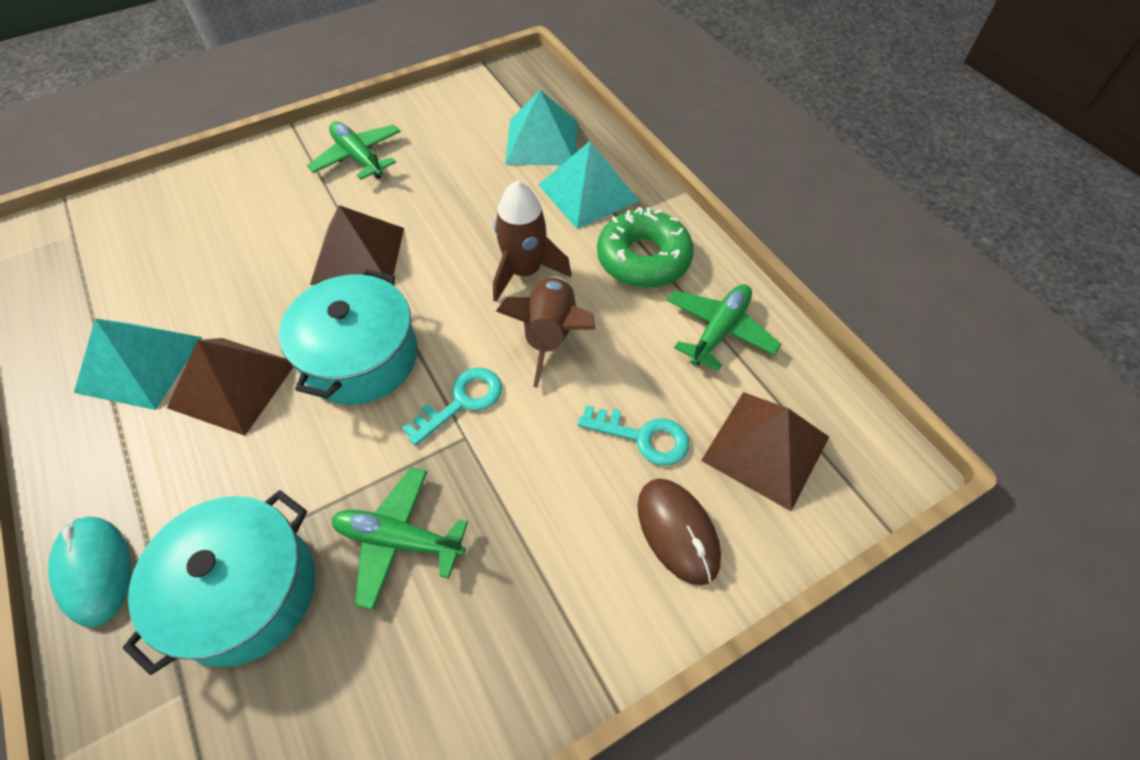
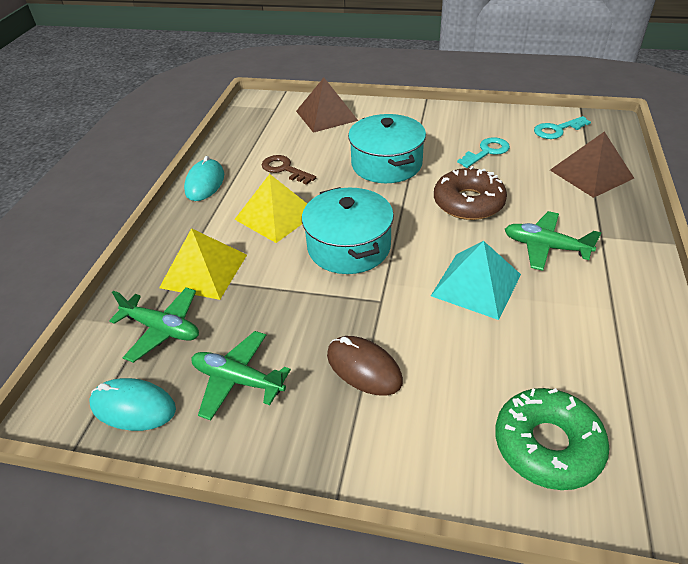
brown donut: 0 -> 1
brown key: 0 -> 1
brown pyramid: 3 -> 2
brown rocket: 2 -> 0
turquoise mouse: 1 -> 2
turquoise pyramid: 3 -> 1
yellow pyramid: 0 -> 2

